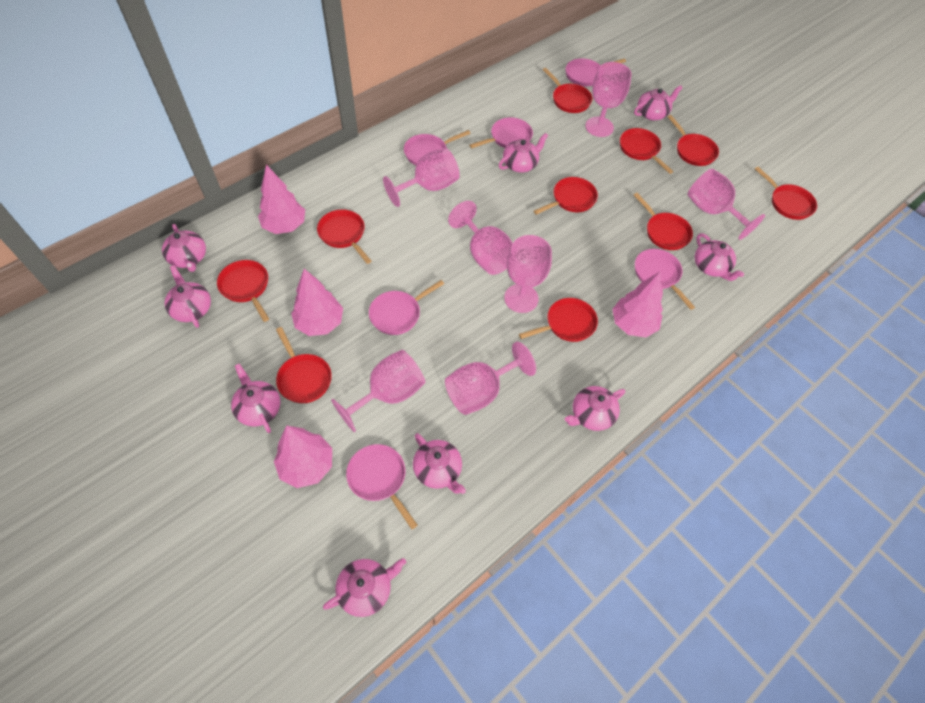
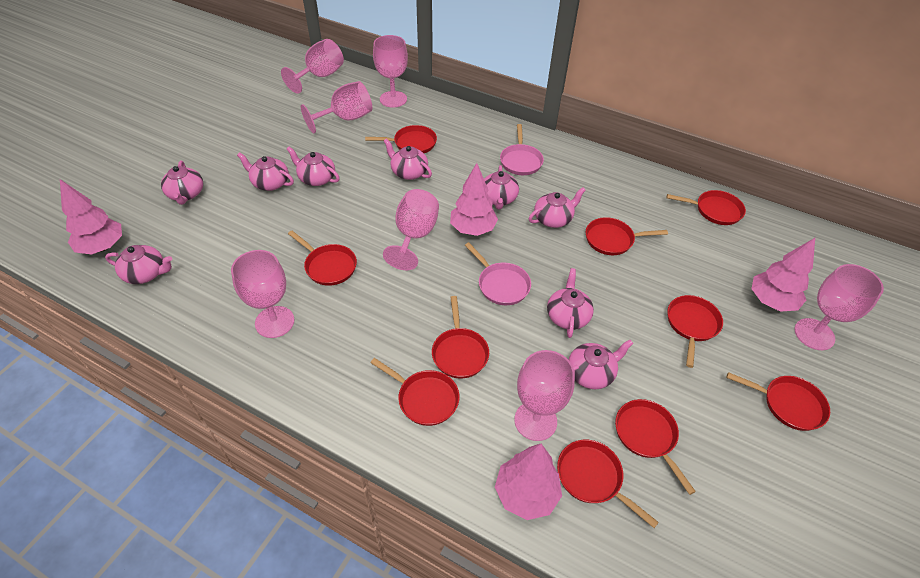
pink pan: 6 -> 2

